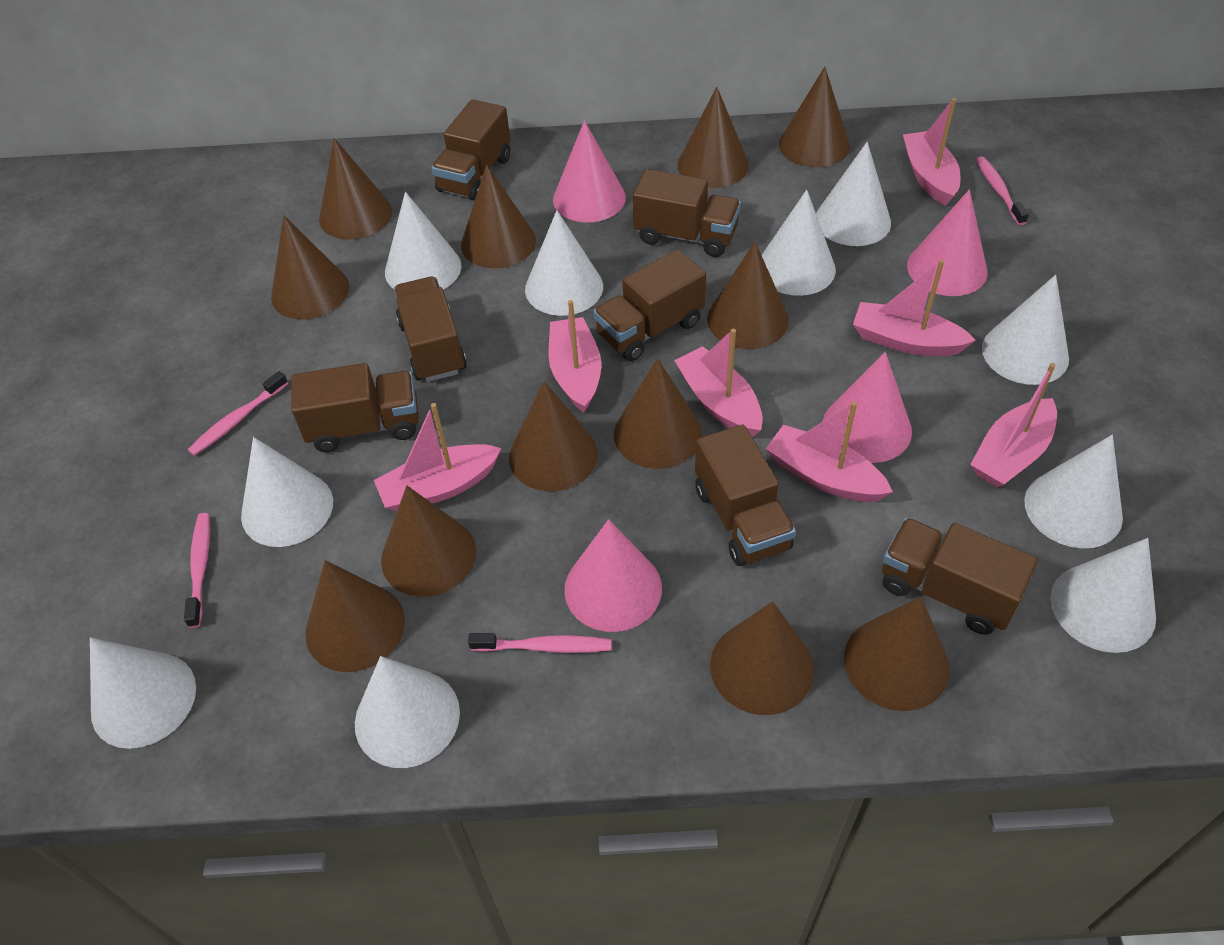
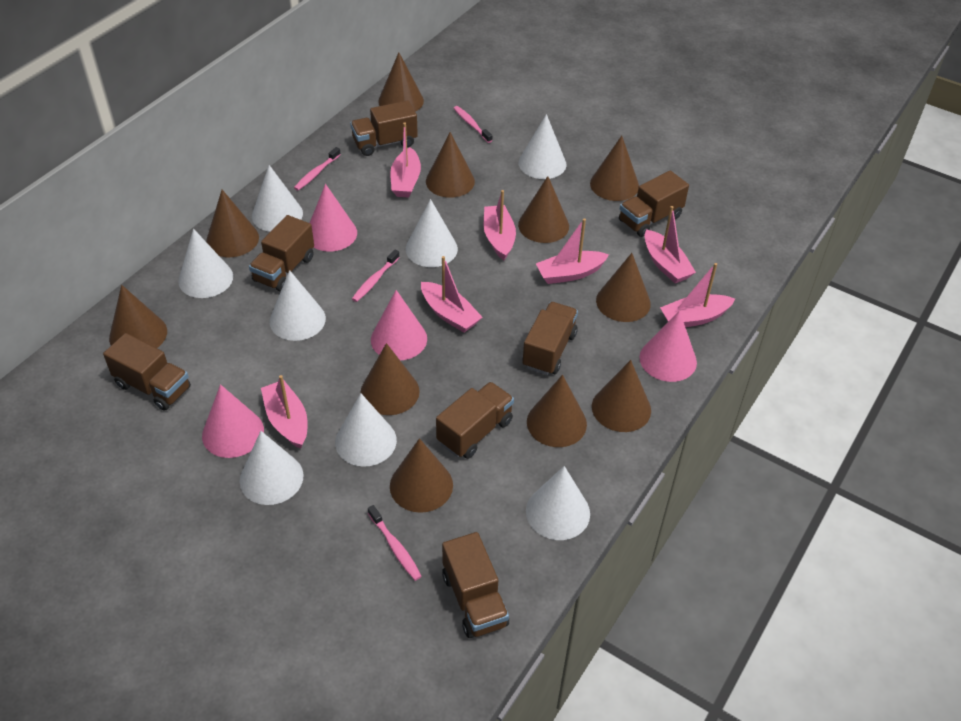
brown cone: 12 -> 11
white cone: 10 -> 8

